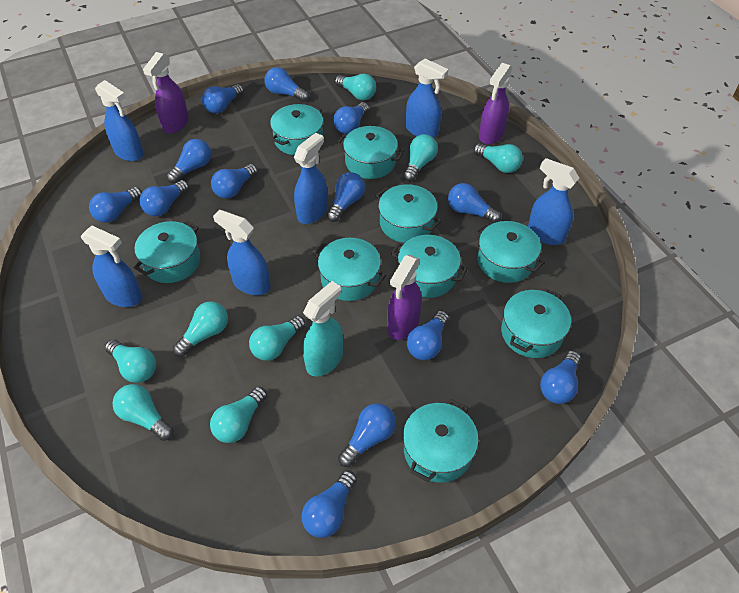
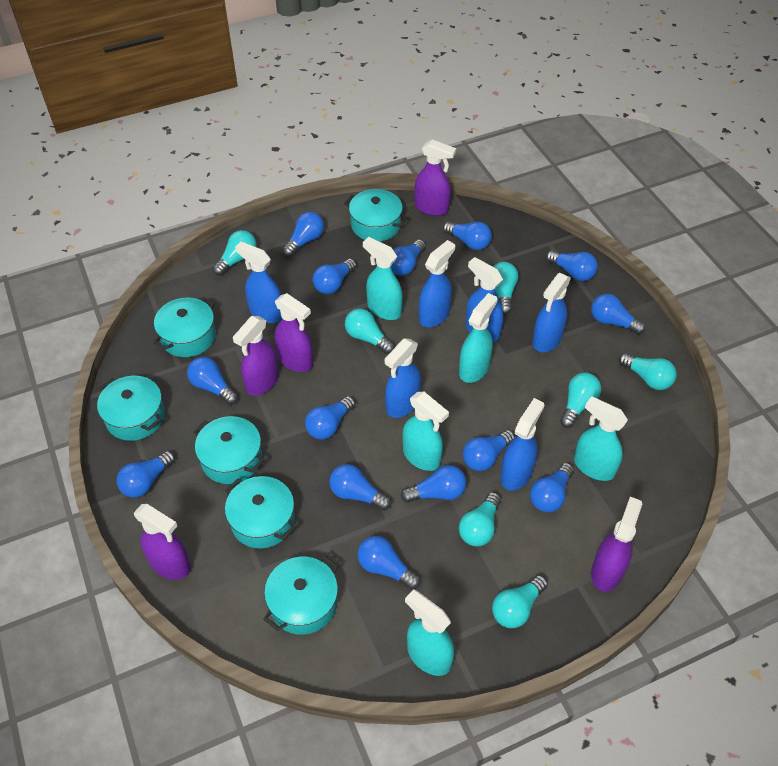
blue light bulb: 13 -> 14
purple spray bottle: 3 -> 5
turquoise light bulb: 8 -> 7
turquoise pot: 9 -> 6
turquoise spray bottle: 1 -> 5

